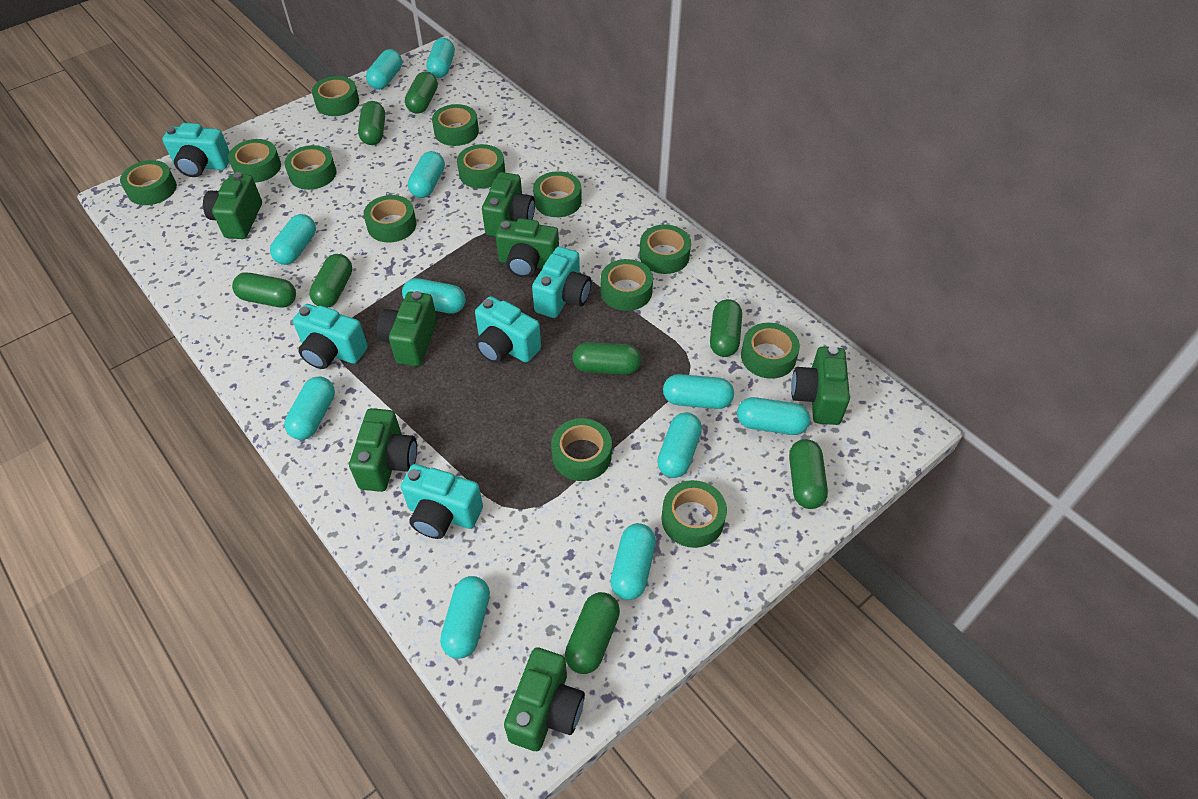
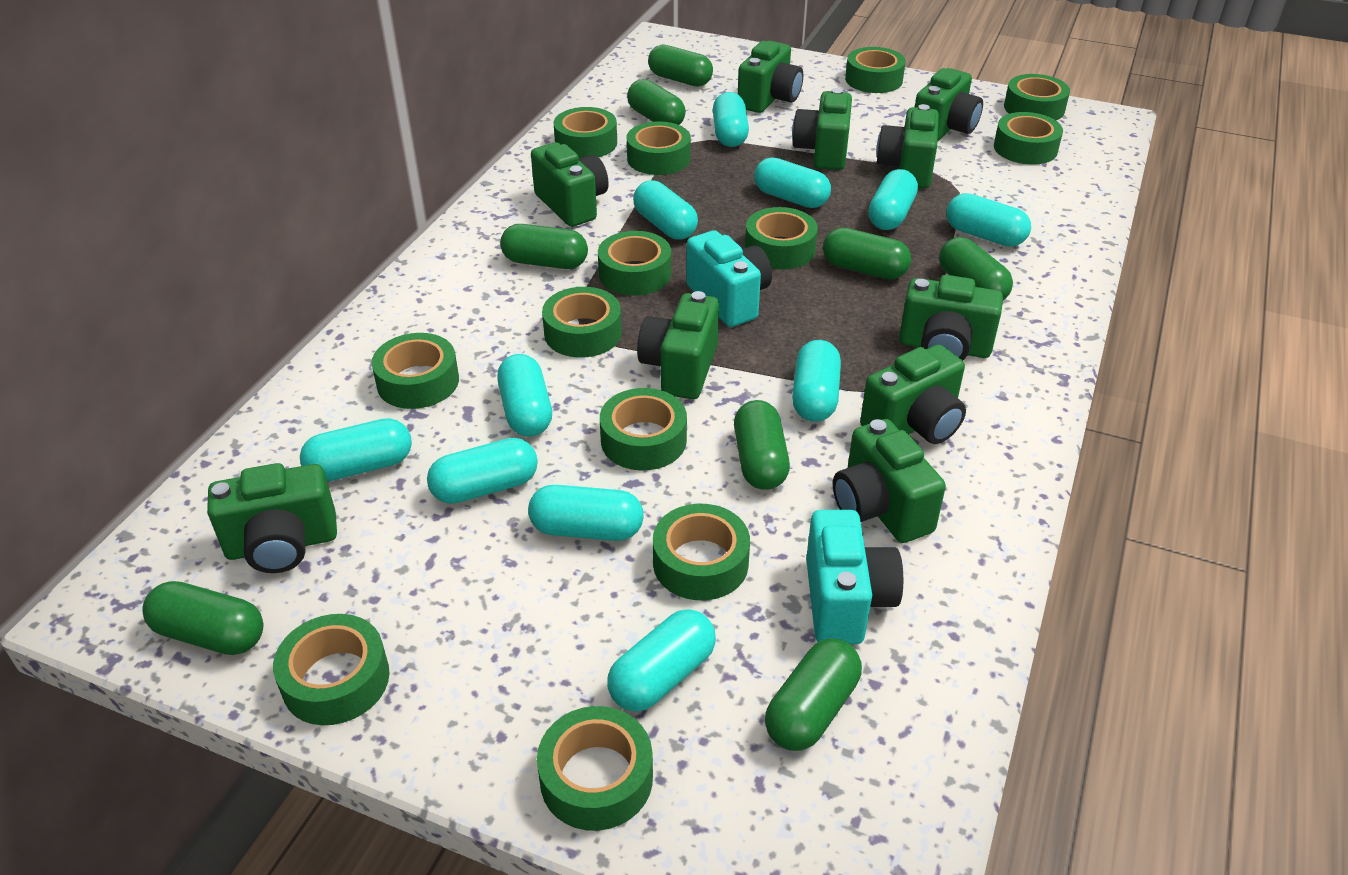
green camera: 7 -> 10
turquoise camera: 5 -> 2

